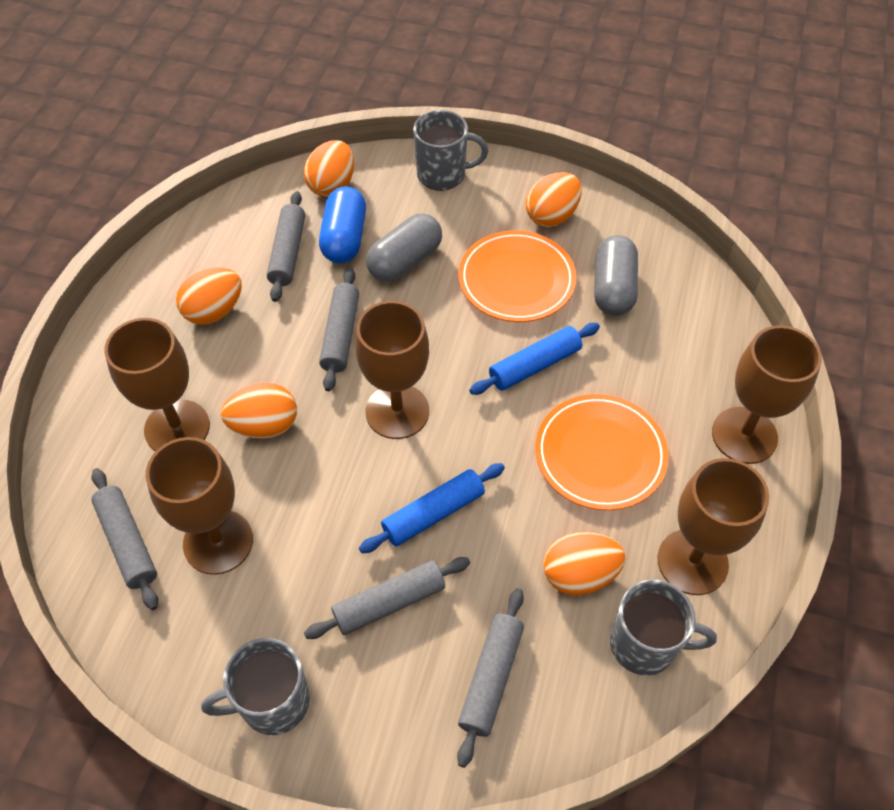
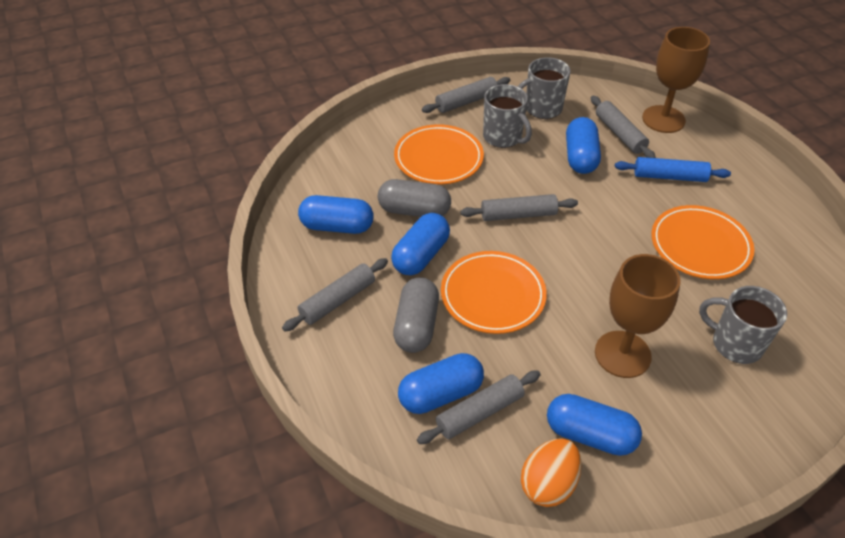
blue capsule: 1 -> 5
blue rolling pin: 2 -> 1
brown goblet: 5 -> 2
orange egg: 5 -> 1
orange plate: 2 -> 3

